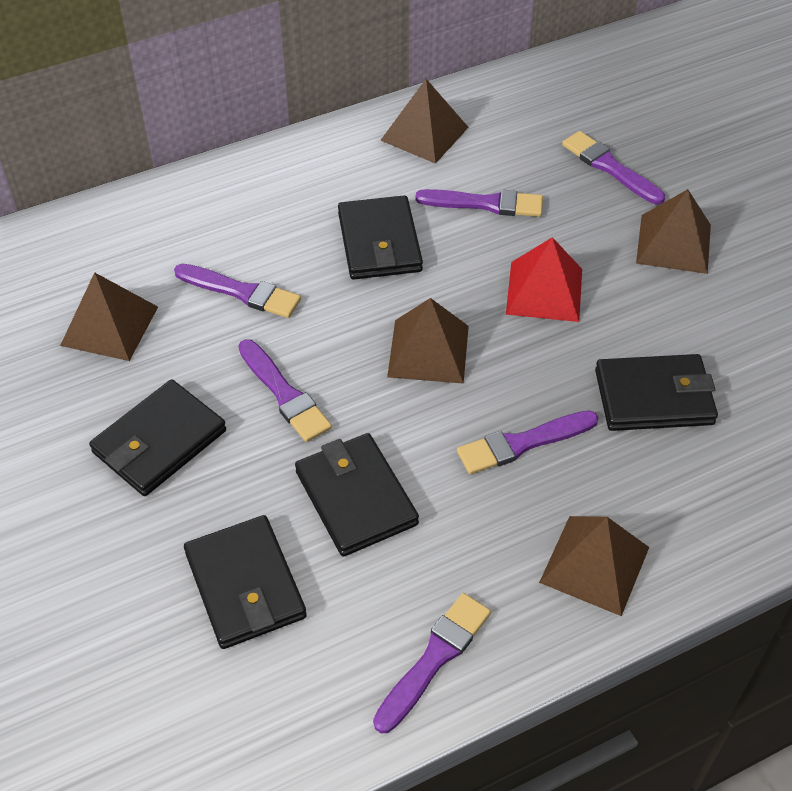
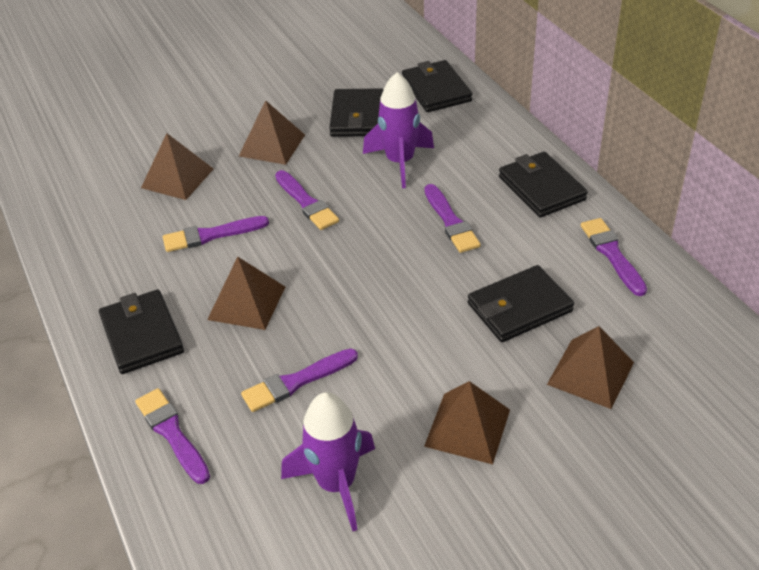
purple rocket: 0 -> 2
red pyramid: 1 -> 0

